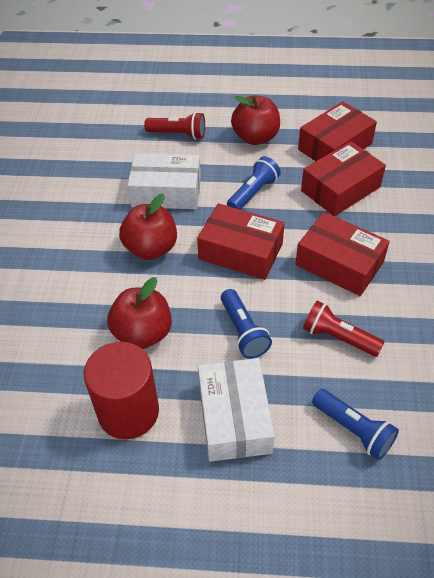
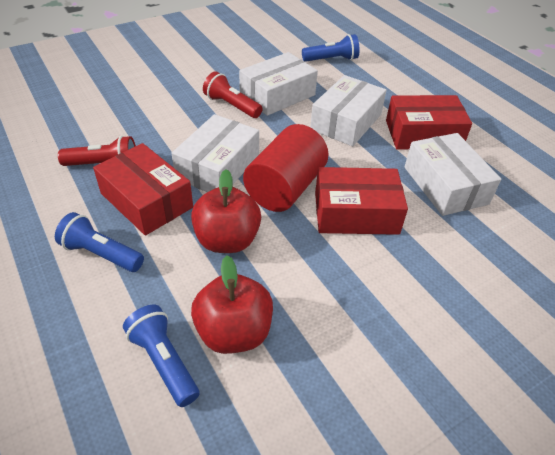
red apple: 3 -> 2
red box: 4 -> 3
white box: 2 -> 4

